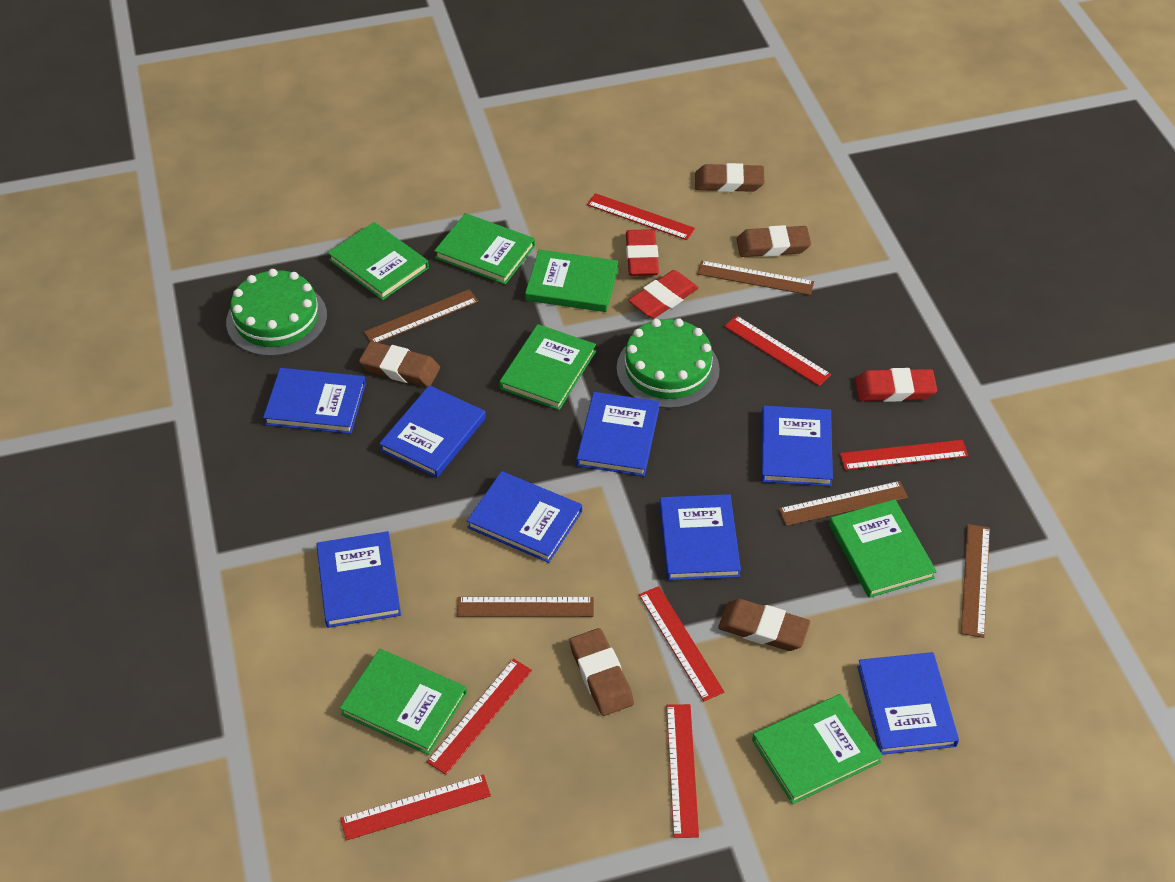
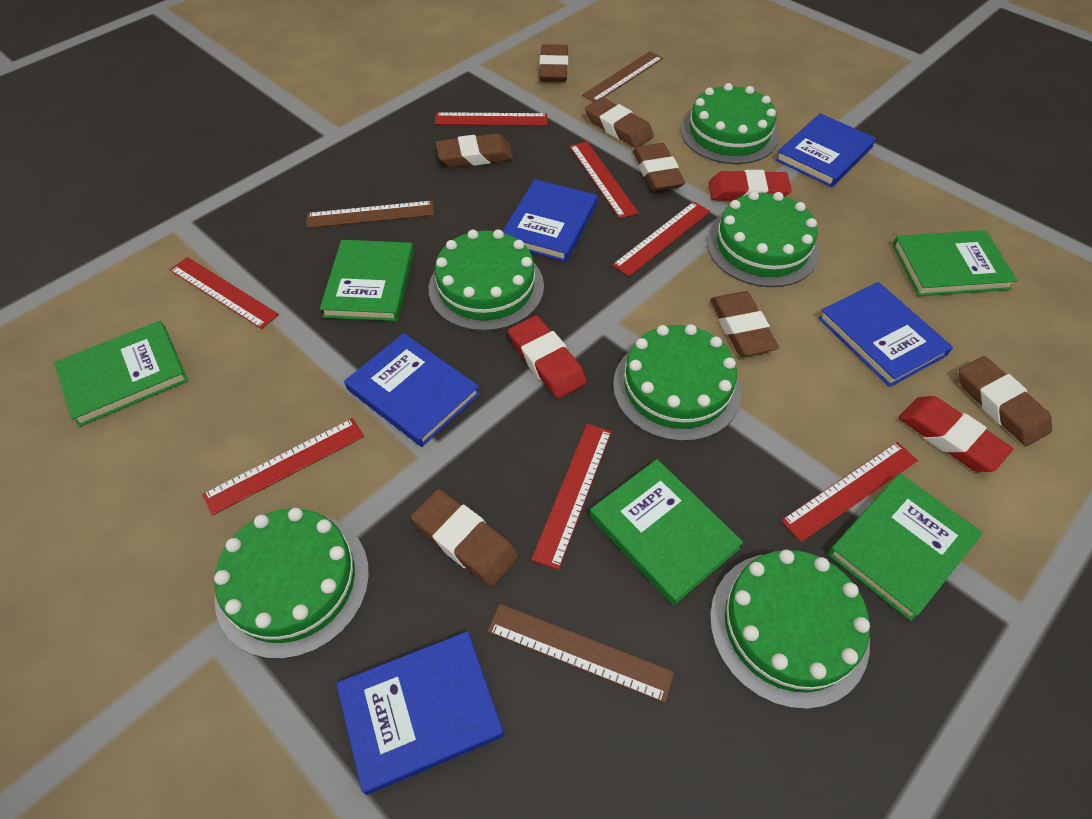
blue book: 8 -> 5
brown eraser: 5 -> 7
brown ruler: 5 -> 3
green book: 7 -> 5
green cake: 2 -> 6

